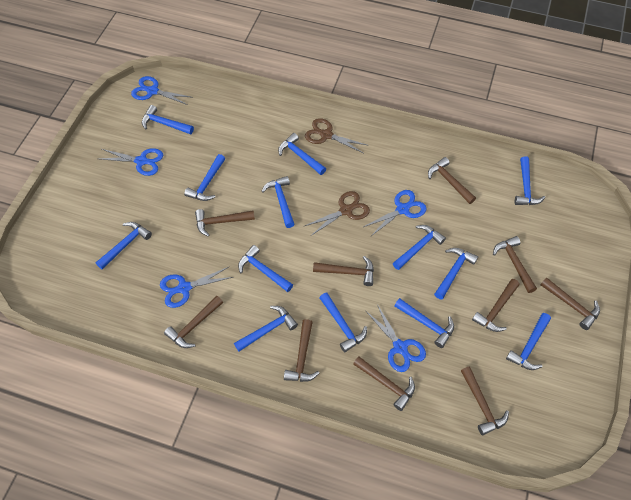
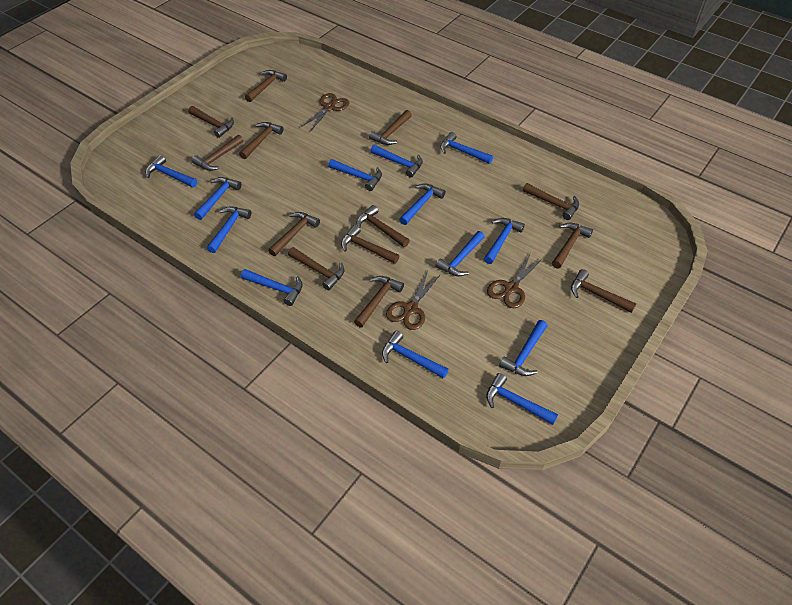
blue scissors: 5 -> 0
brown hammer: 10 -> 13
brown scissors: 2 -> 3

